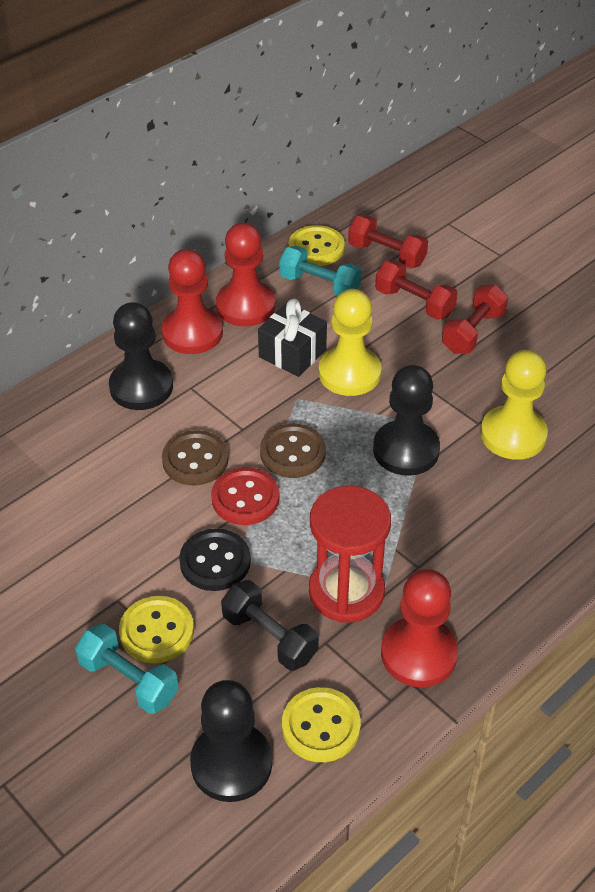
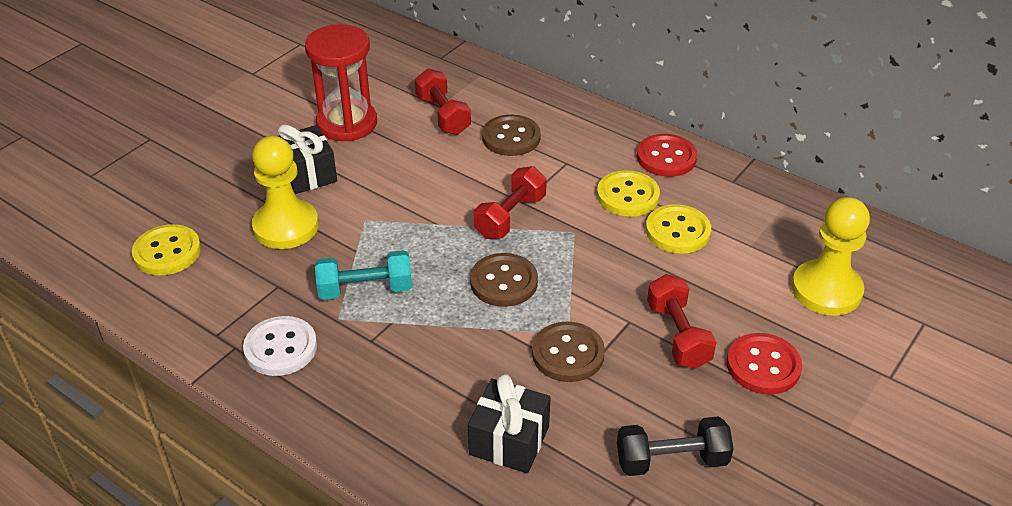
black button: 1 -> 0
black gift: 1 -> 2
black pawn: 3 -> 0
brown button: 2 -> 3
red button: 1 -> 2
red pawn: 3 -> 0
turquoise dumbbell: 2 -> 1
white button: 0 -> 1

